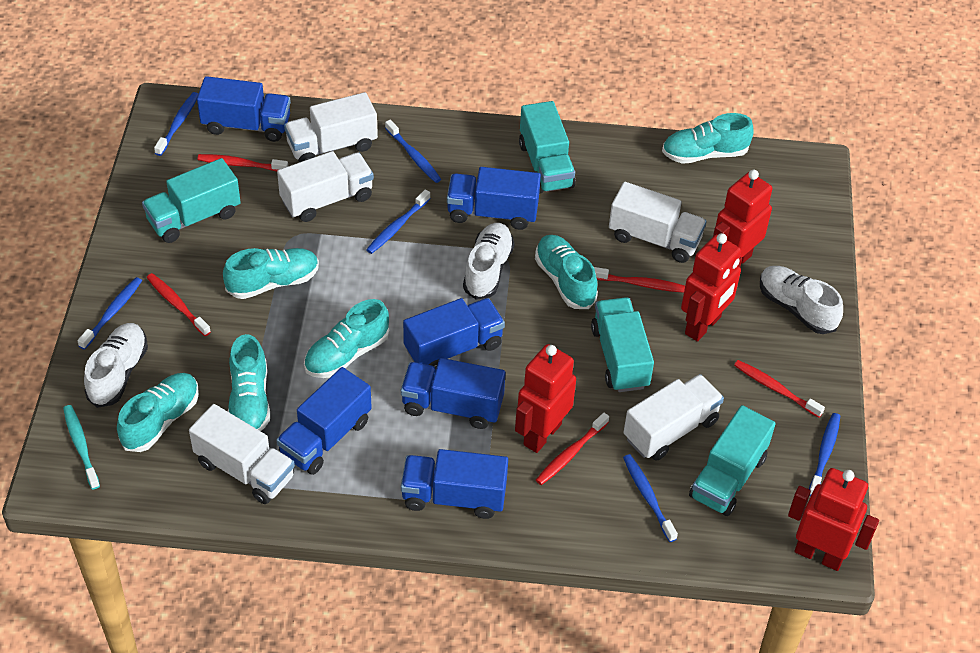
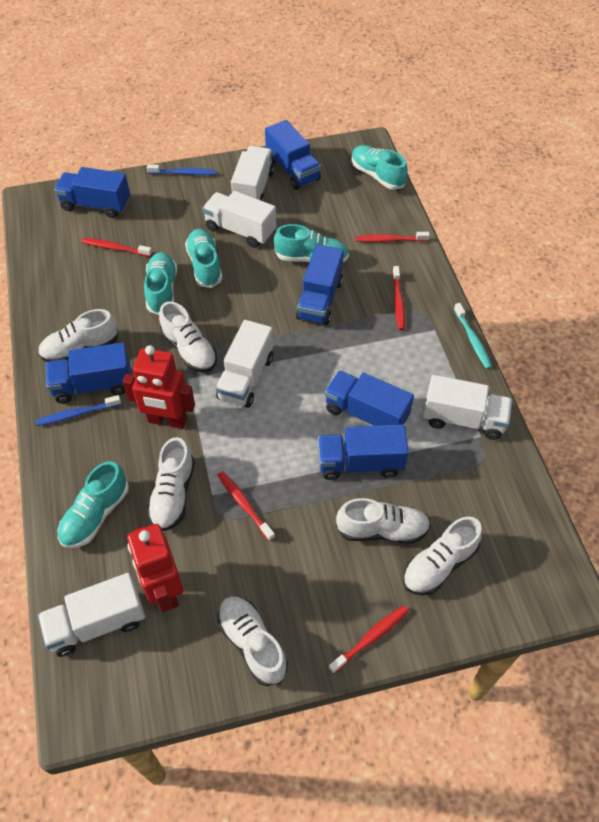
blue toothbrush: 6 -> 2
red robot: 4 -> 2
turquoise shoe: 6 -> 5
turquoise truck: 4 -> 0
white shoe: 3 -> 6

